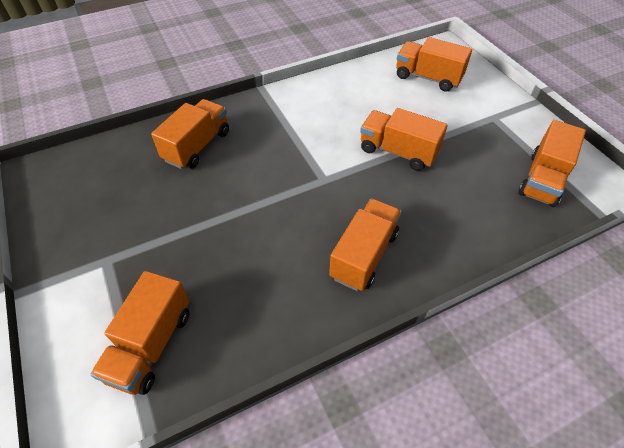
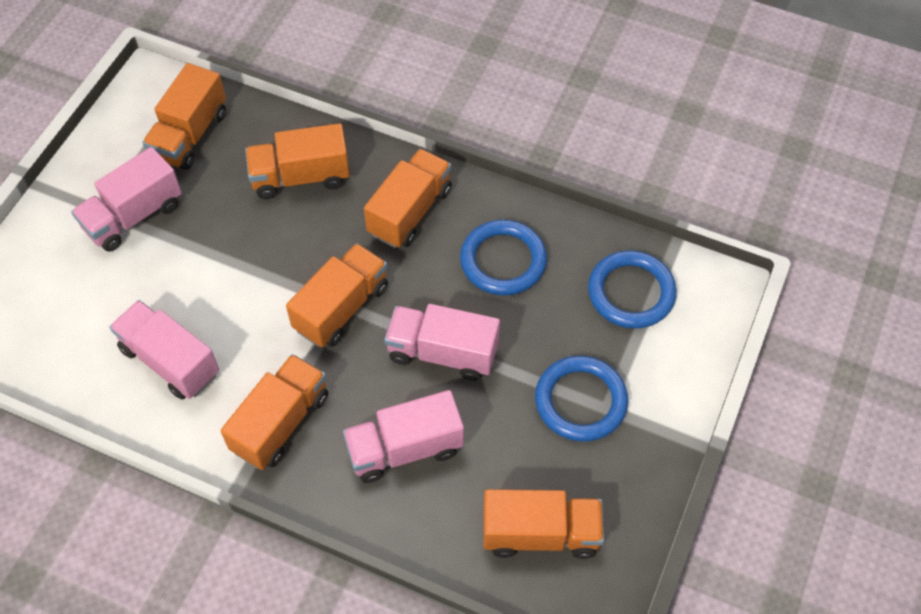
blue ring: 0 -> 3
pink truck: 0 -> 4

